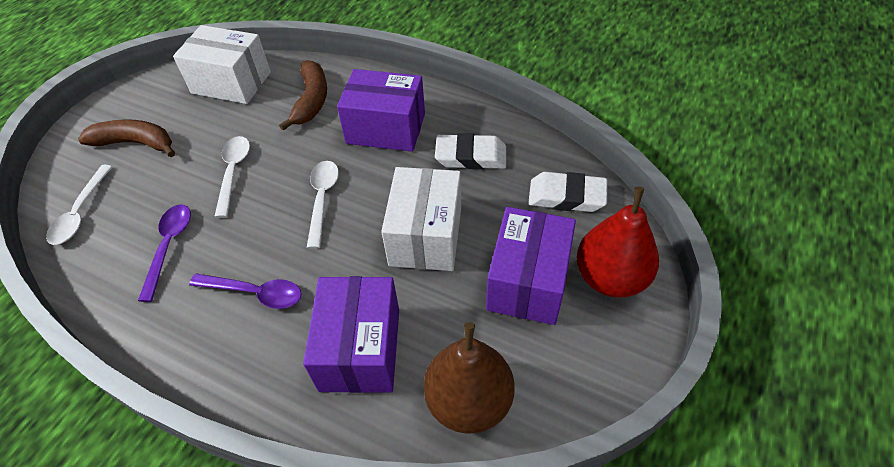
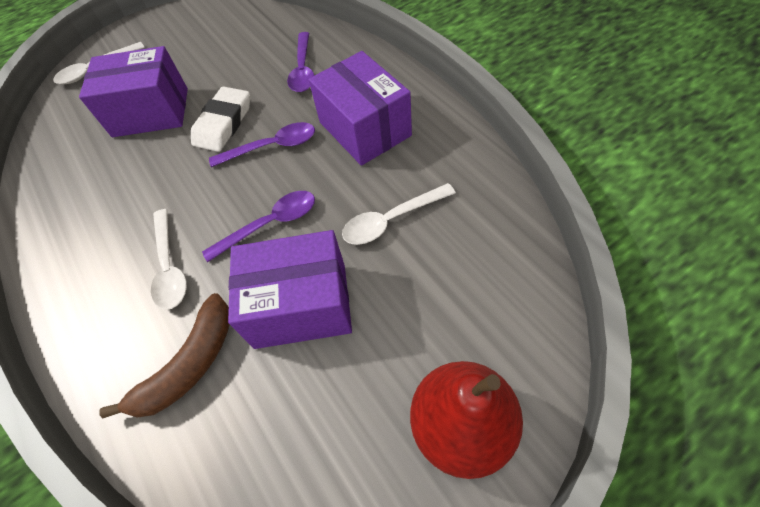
brown banana: 2 -> 1
brown pear: 1 -> 0
purple spoon: 2 -> 3
white box: 2 -> 0
white eraser: 2 -> 1

